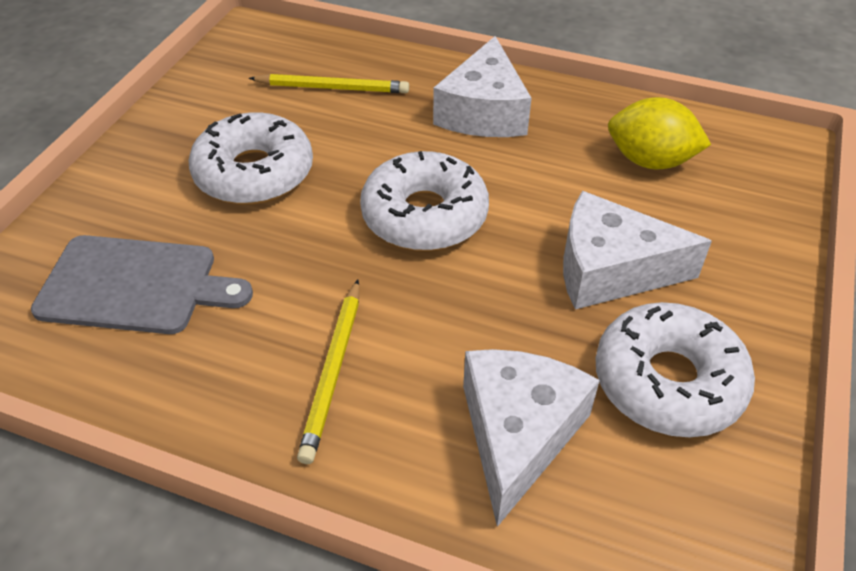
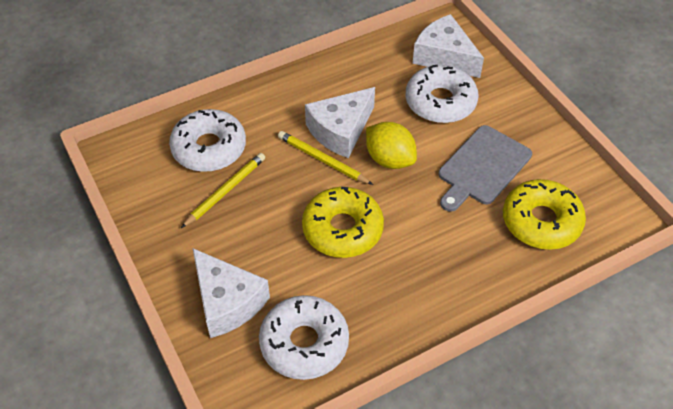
yellow donut: 0 -> 2

